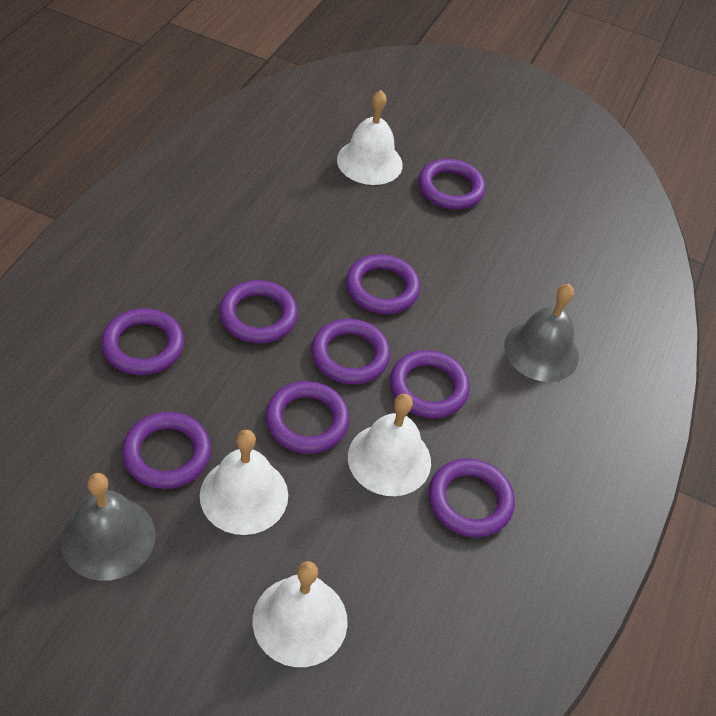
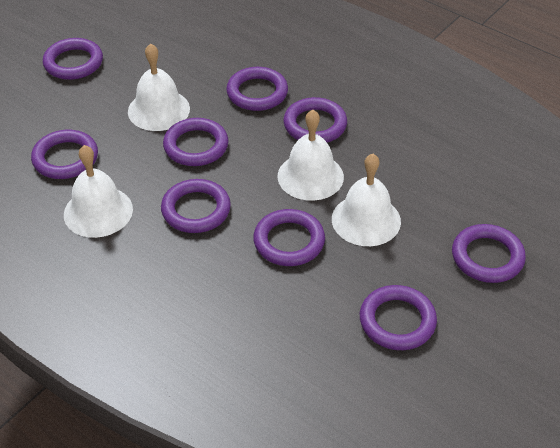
grey bell: 2 -> 0

